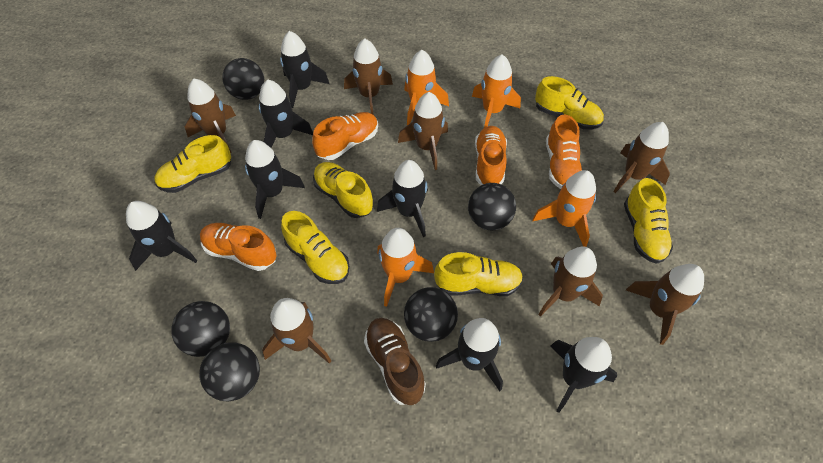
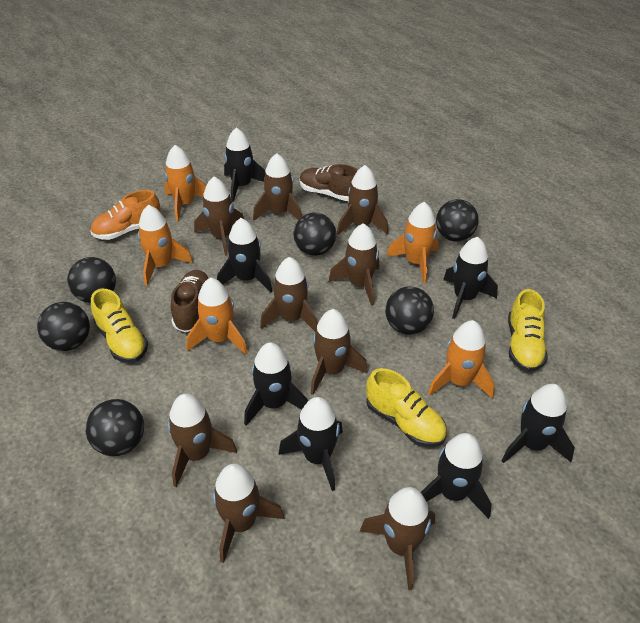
black ball: 5 -> 6
brown rocket: 7 -> 9
brown shoe: 1 -> 2
orange rocket: 4 -> 5
orange shoe: 4 -> 1
yellow shoe: 6 -> 3

